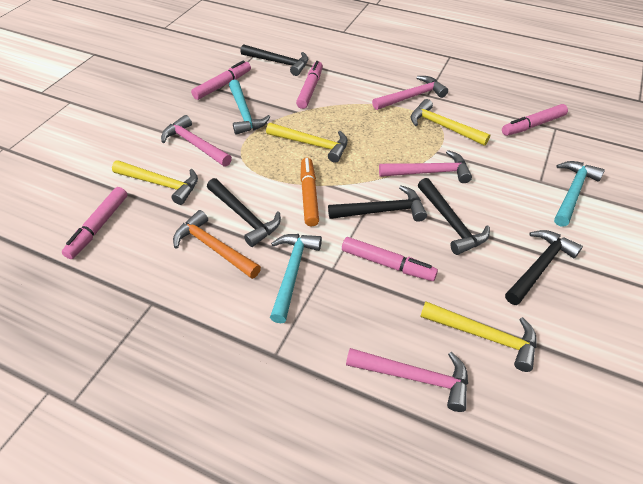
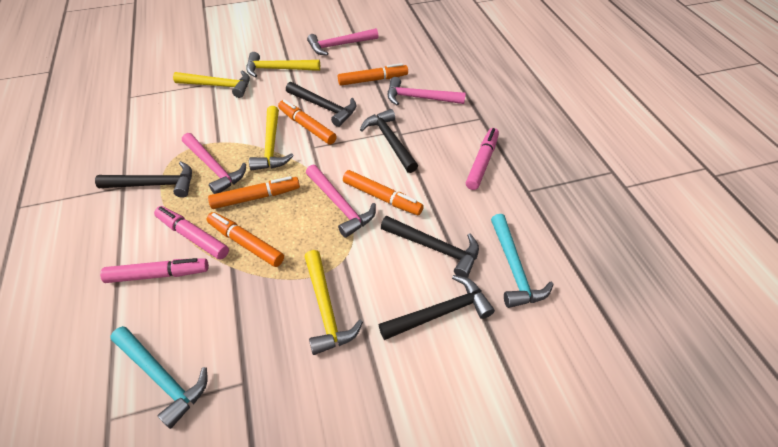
orange hammer: 1 -> 0
orange marker: 1 -> 5
pink marker: 5 -> 3
turquoise hammer: 3 -> 2

